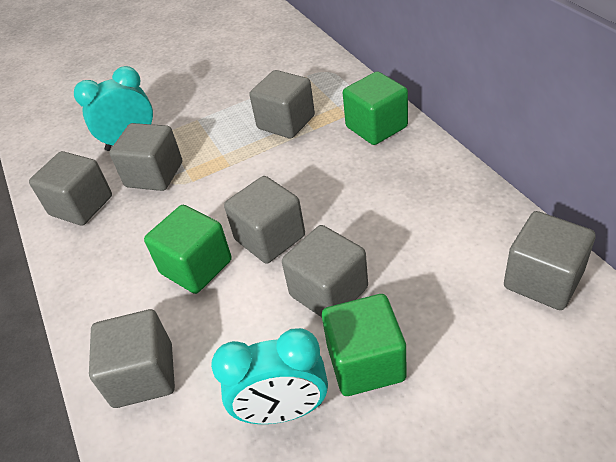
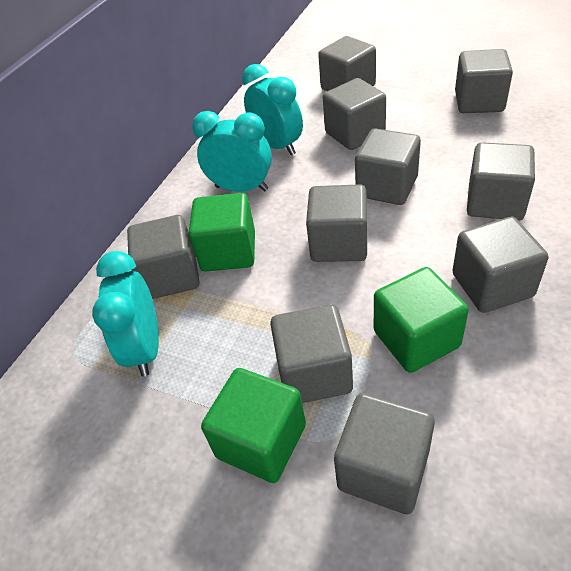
grey cube: 7 -> 10
turquoise clock: 2 -> 3

